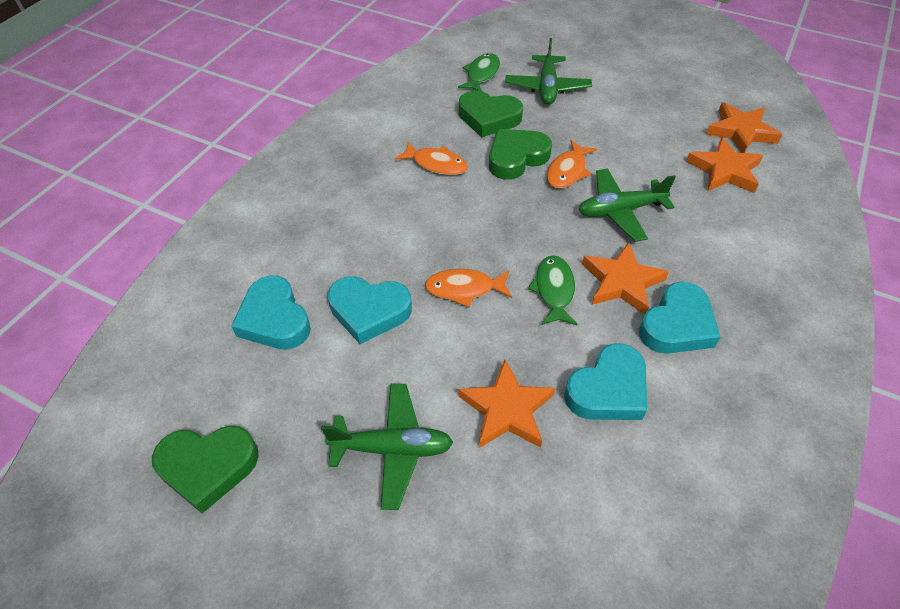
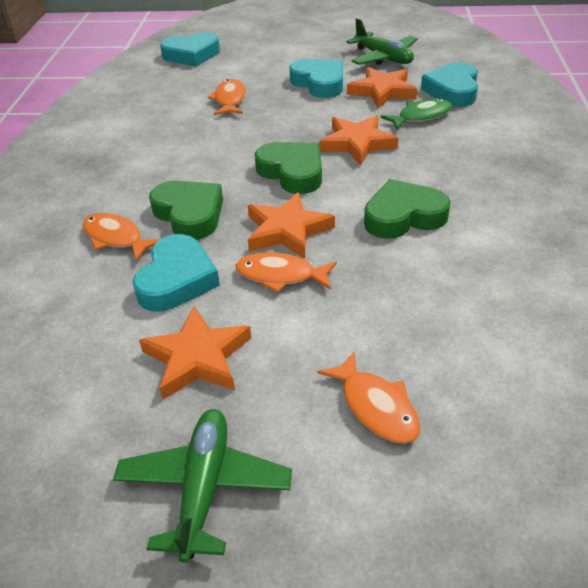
green fish: 2 -> 1
green plane: 3 -> 2
orange fish: 3 -> 4

